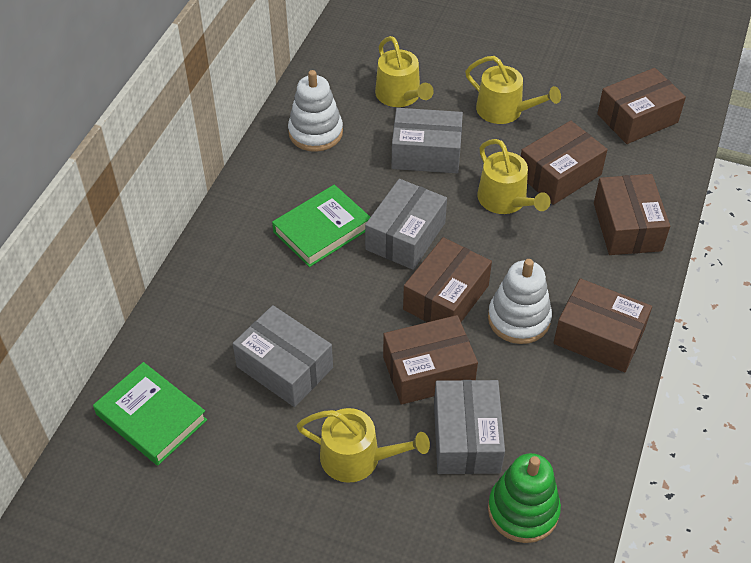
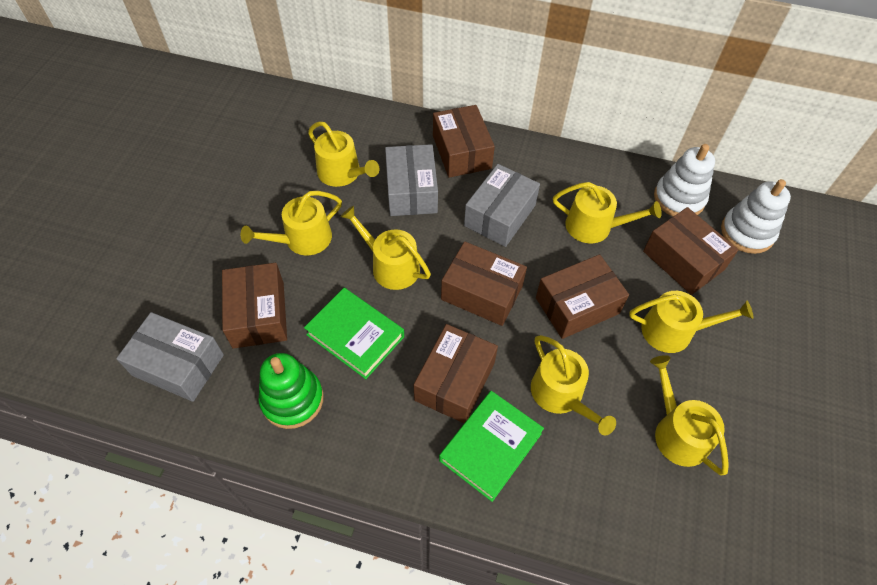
grey box: 4 -> 3
yellow watering can: 4 -> 7

